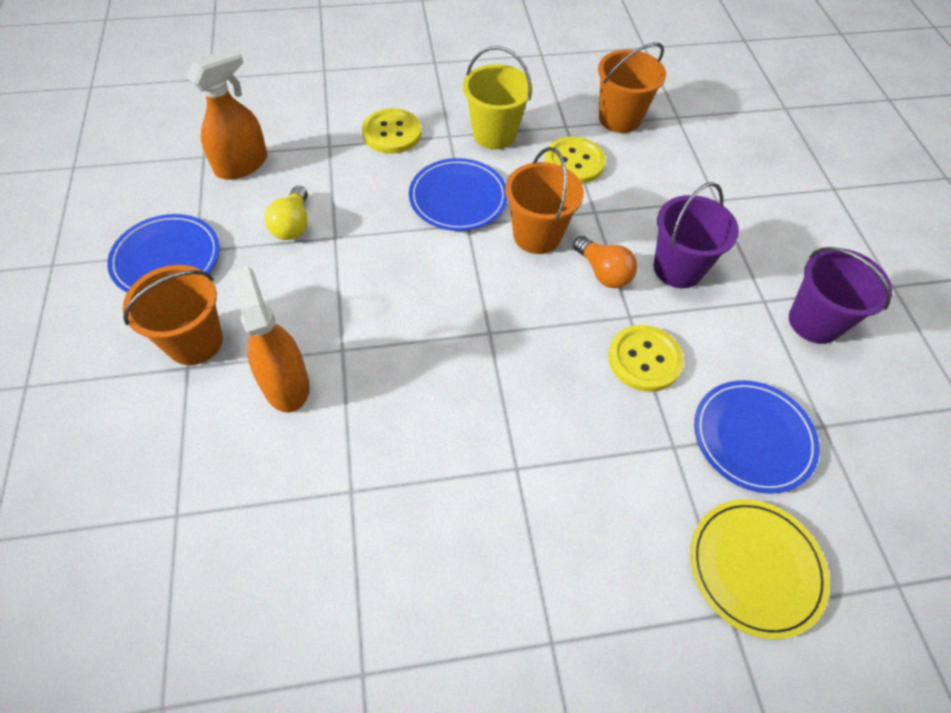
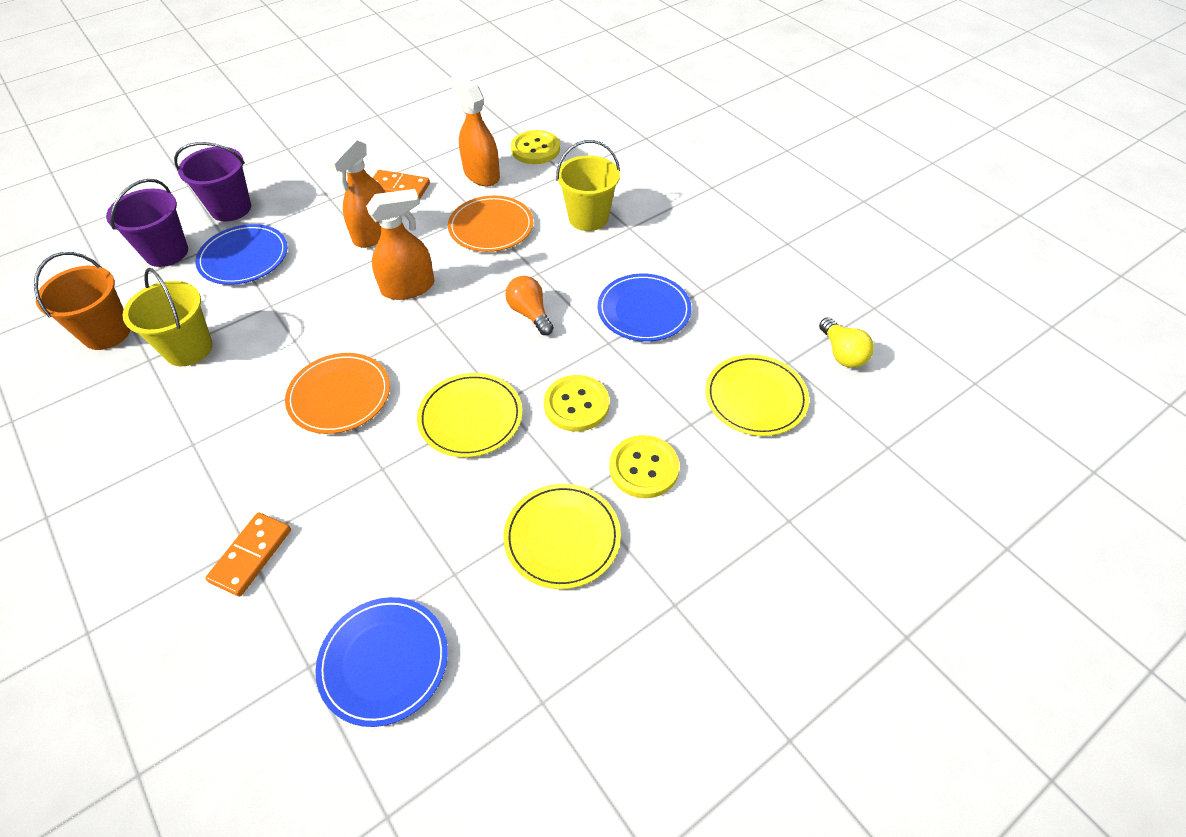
orange bucket: 3 -> 1
orange domino: 0 -> 2
orange plate: 0 -> 2
orange spray bottle: 2 -> 3
yellow bucket: 1 -> 2
yellow plate: 1 -> 3

